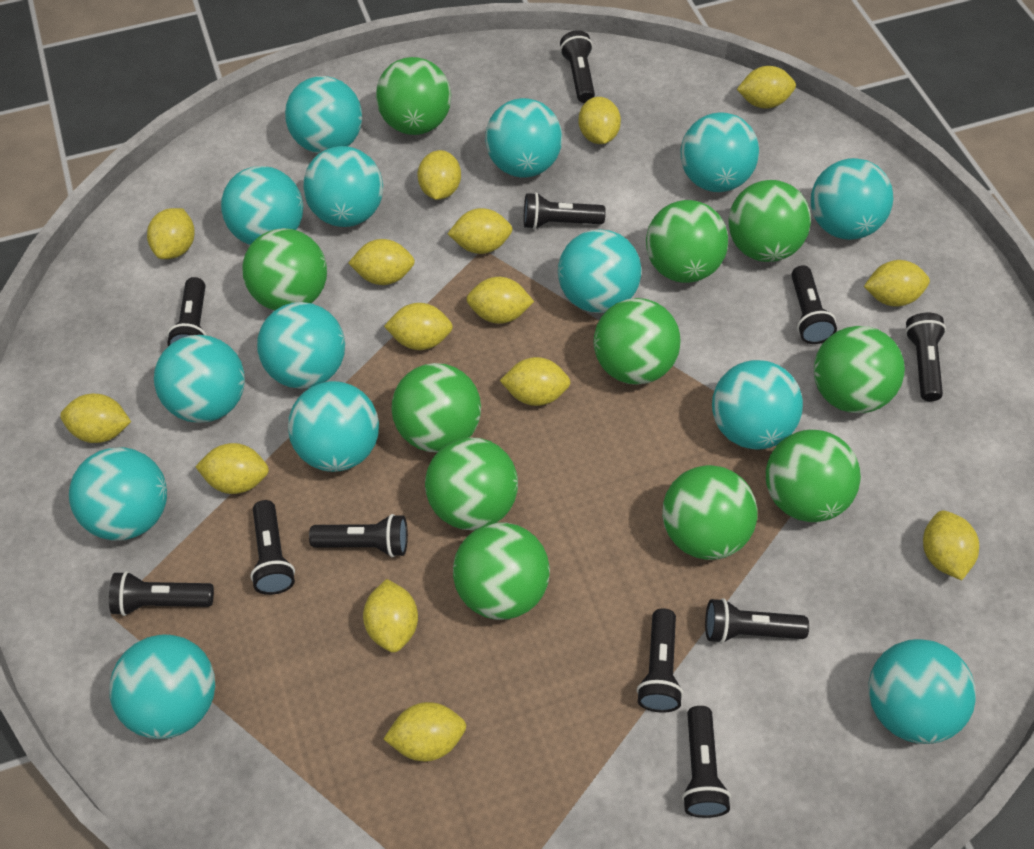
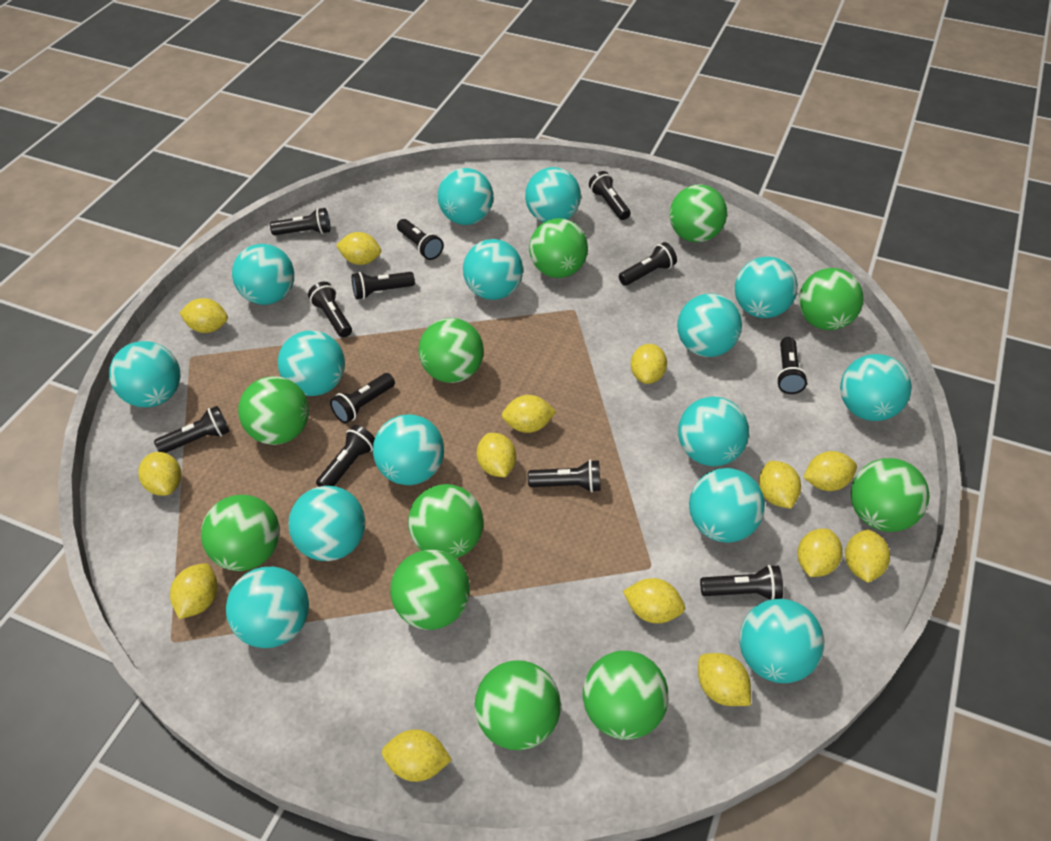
black flashlight: 11 -> 12
turquoise ball: 14 -> 15
yellow lemon: 15 -> 14

